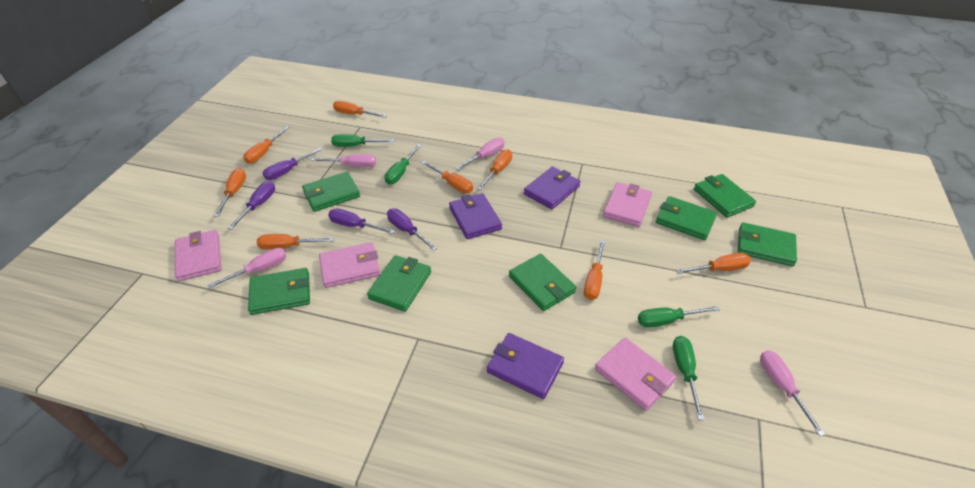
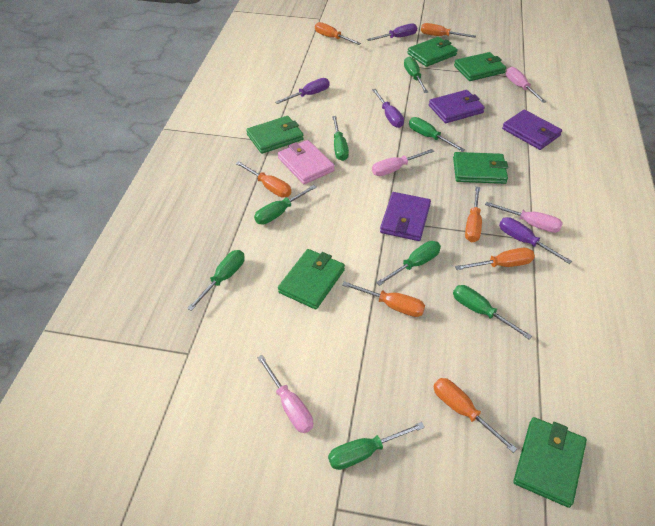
green screwdriver: 4 -> 8
green wallet: 7 -> 6
orange screwdriver: 8 -> 7
pink wallet: 4 -> 1

